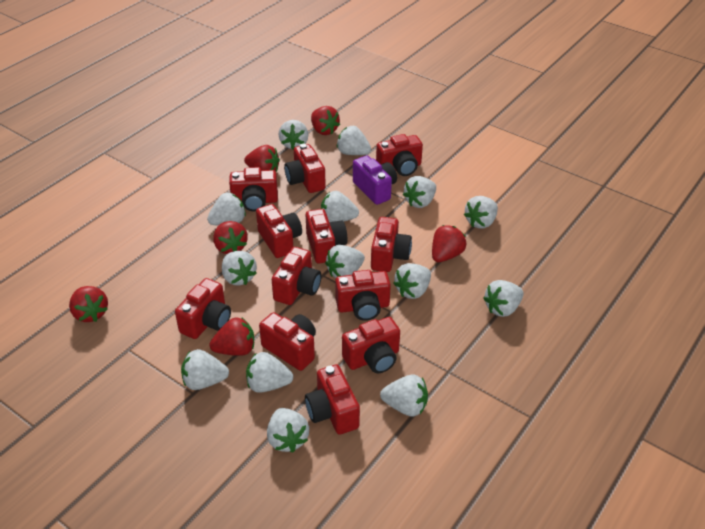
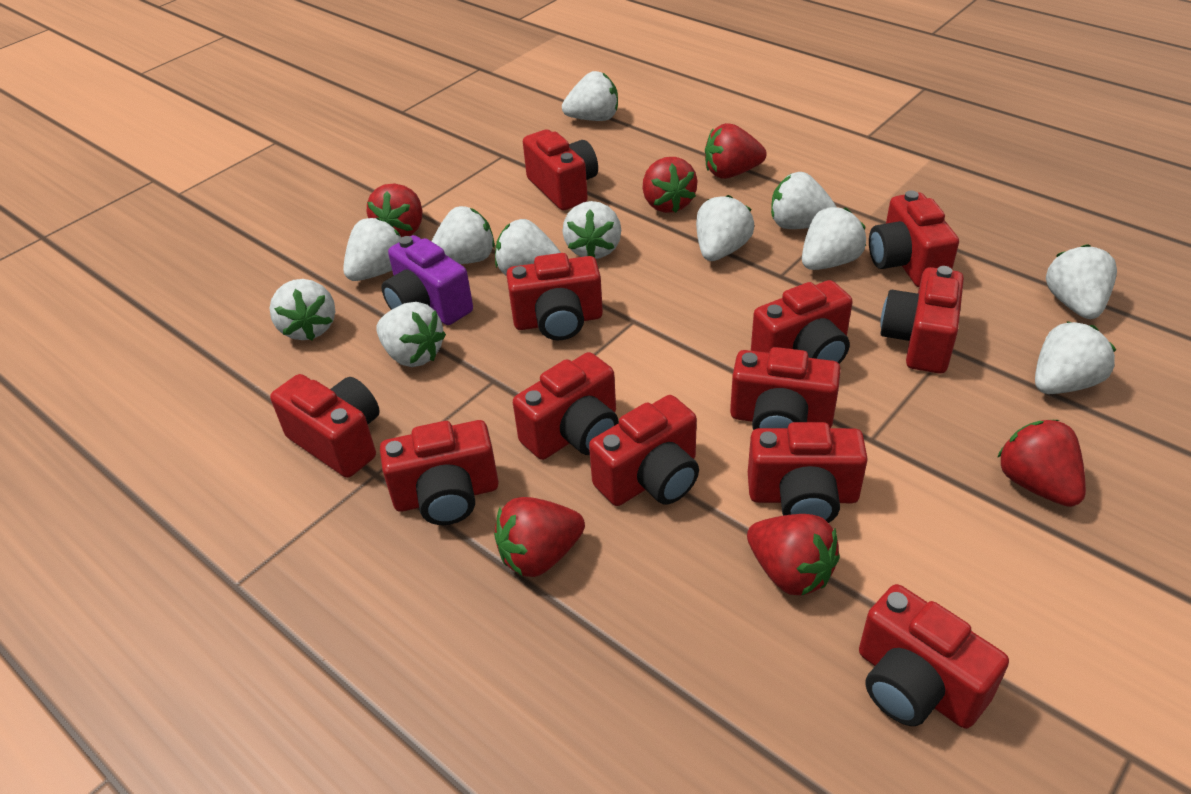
white strawberry: 14 -> 12

